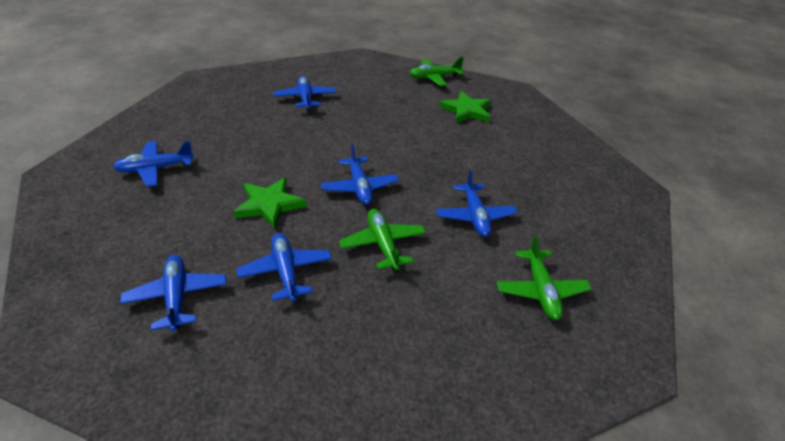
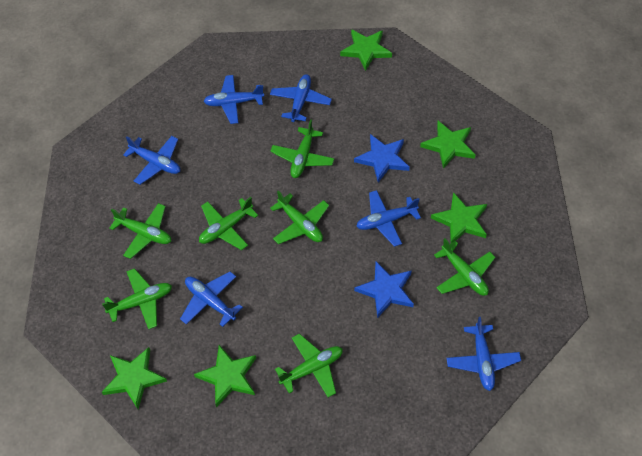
blue star: 0 -> 2
green plane: 3 -> 7
green star: 2 -> 5

